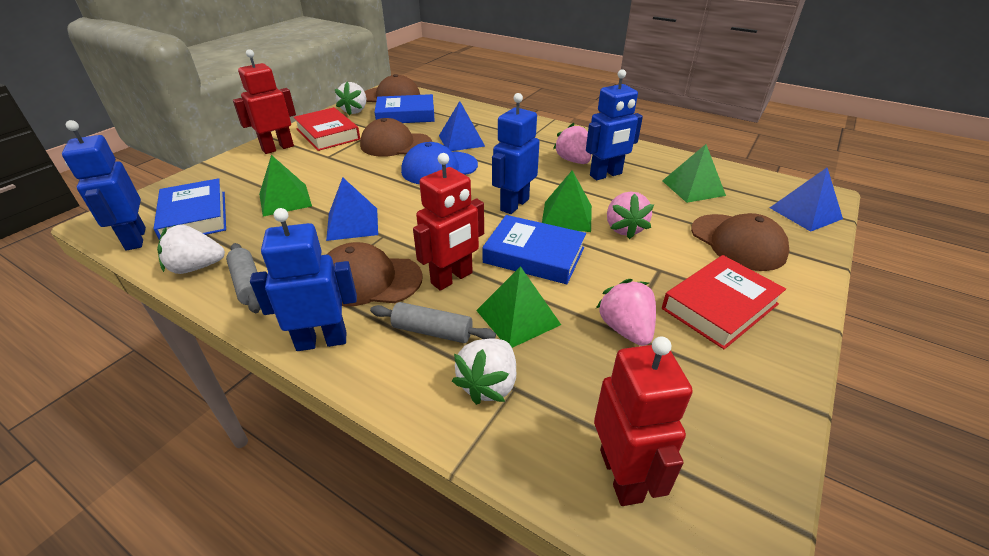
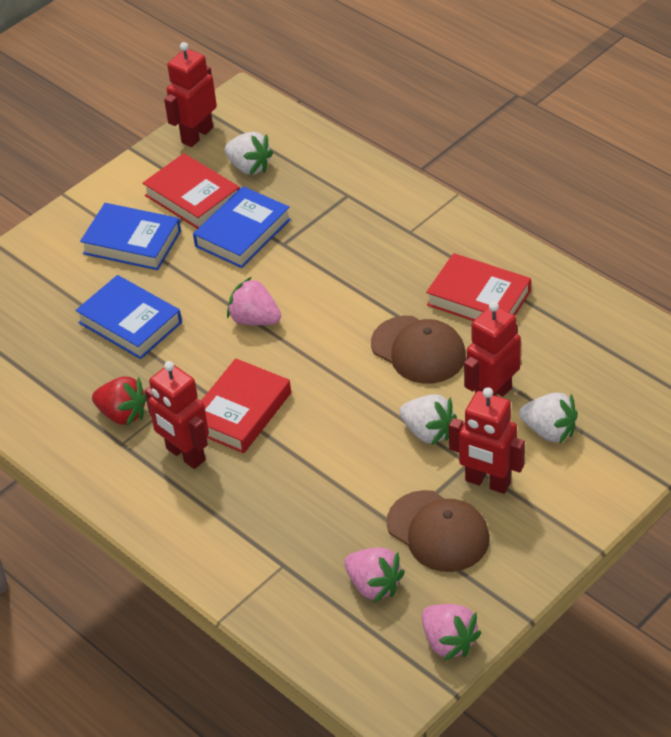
blue cap: 1 -> 0
blue pyramid: 3 -> 0
blue robot: 4 -> 0
brown cap: 4 -> 2
green pyramid: 4 -> 0
grey rolling pin: 2 -> 0
red book: 2 -> 3
red robot: 3 -> 4
red strawberry: 0 -> 1

